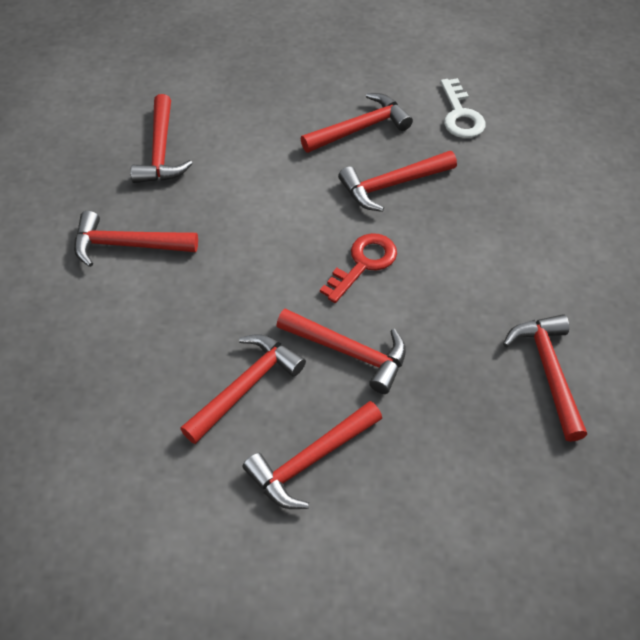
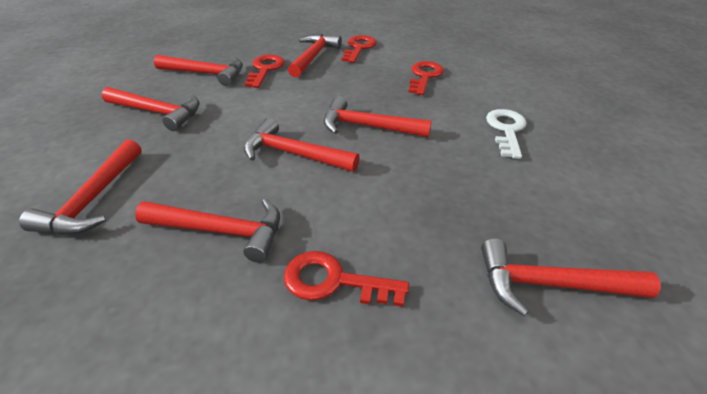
red key: 1 -> 4

